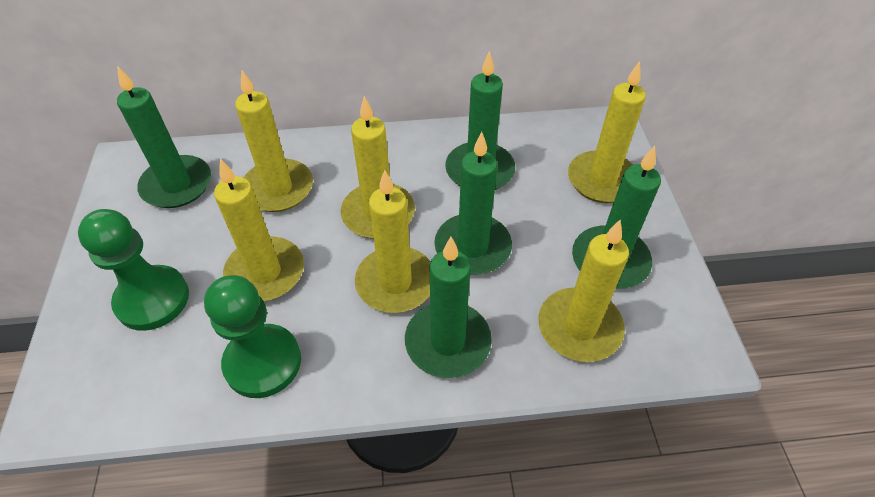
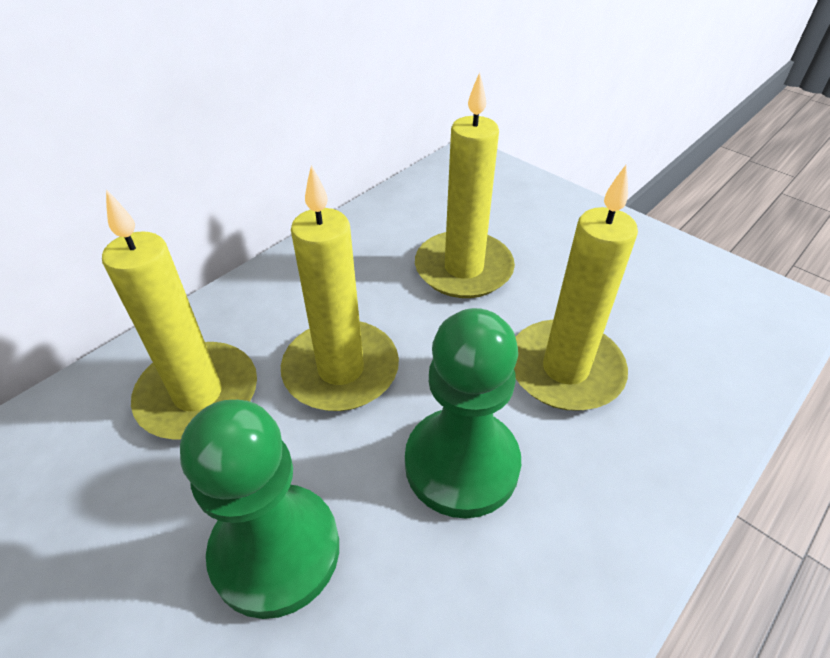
green candle: 5 -> 0
yellow candle: 6 -> 4

